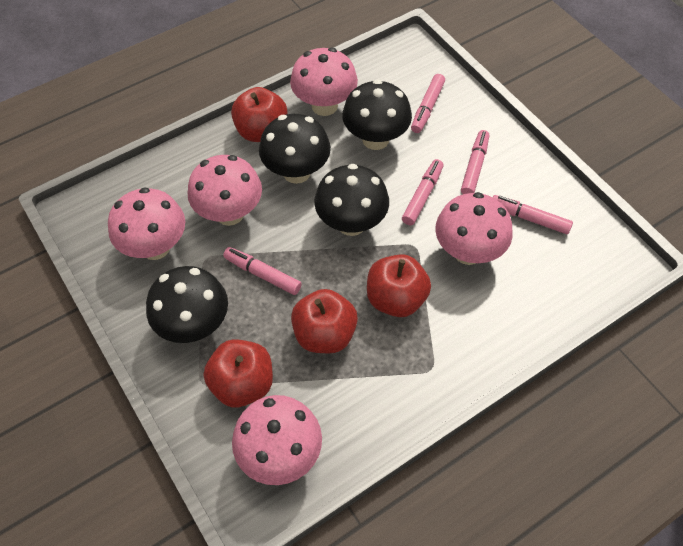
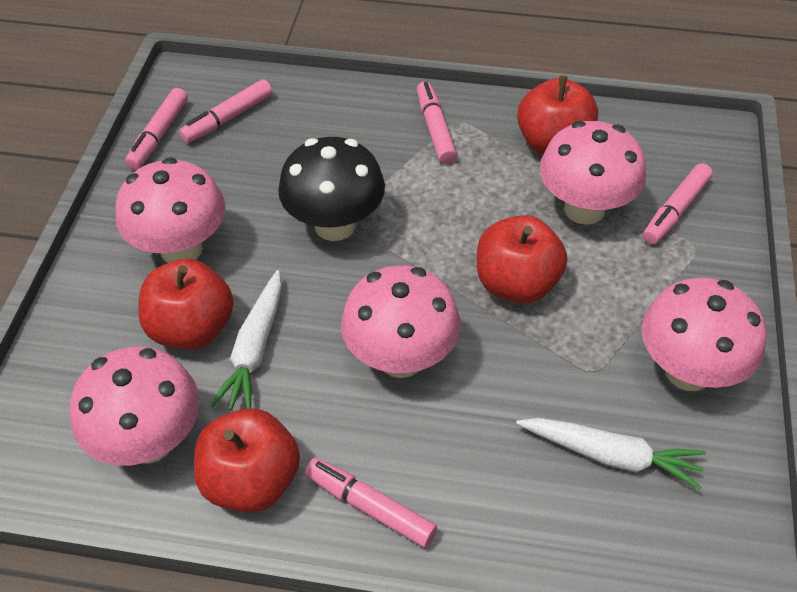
black mushroom: 4 -> 1
white carrot: 0 -> 2

